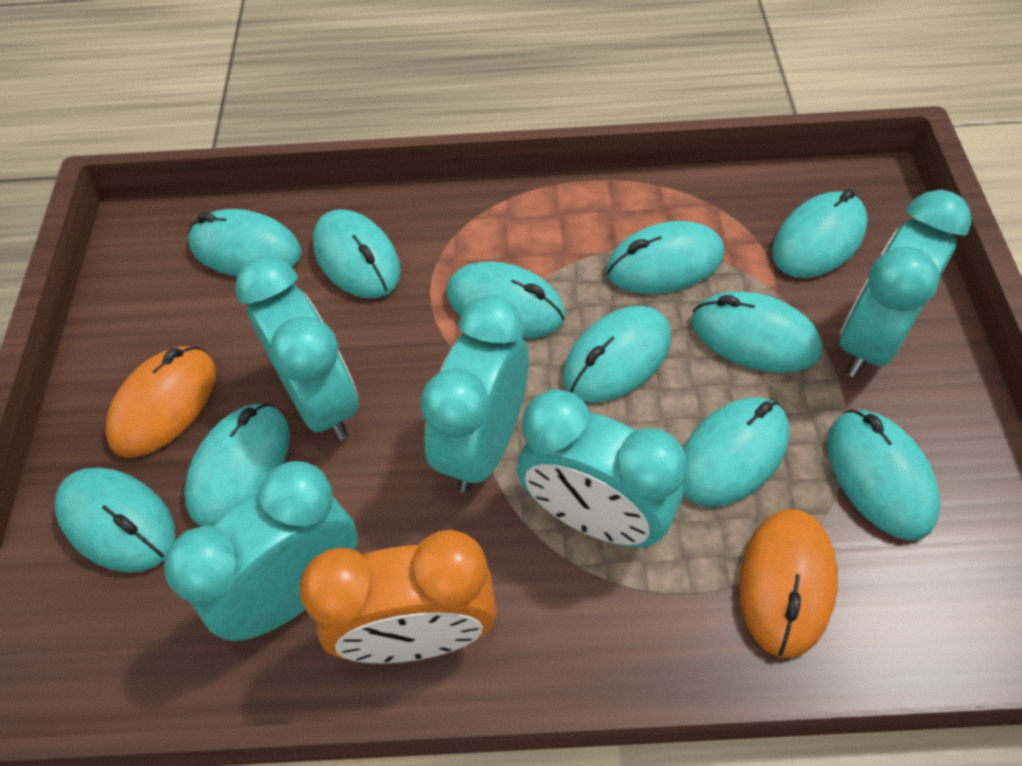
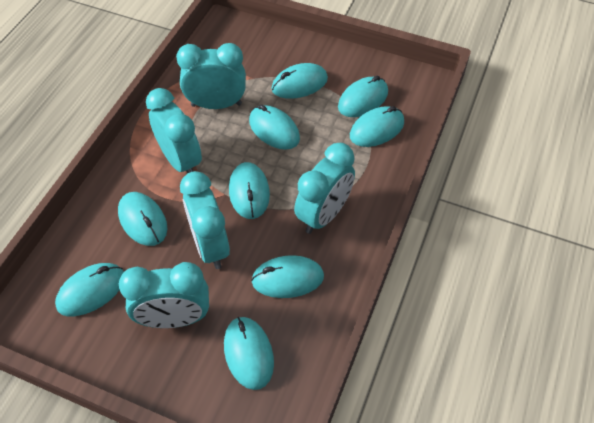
orange clock: 1 -> 0
orange mouse: 2 -> 0
turquoise mouse: 11 -> 9

